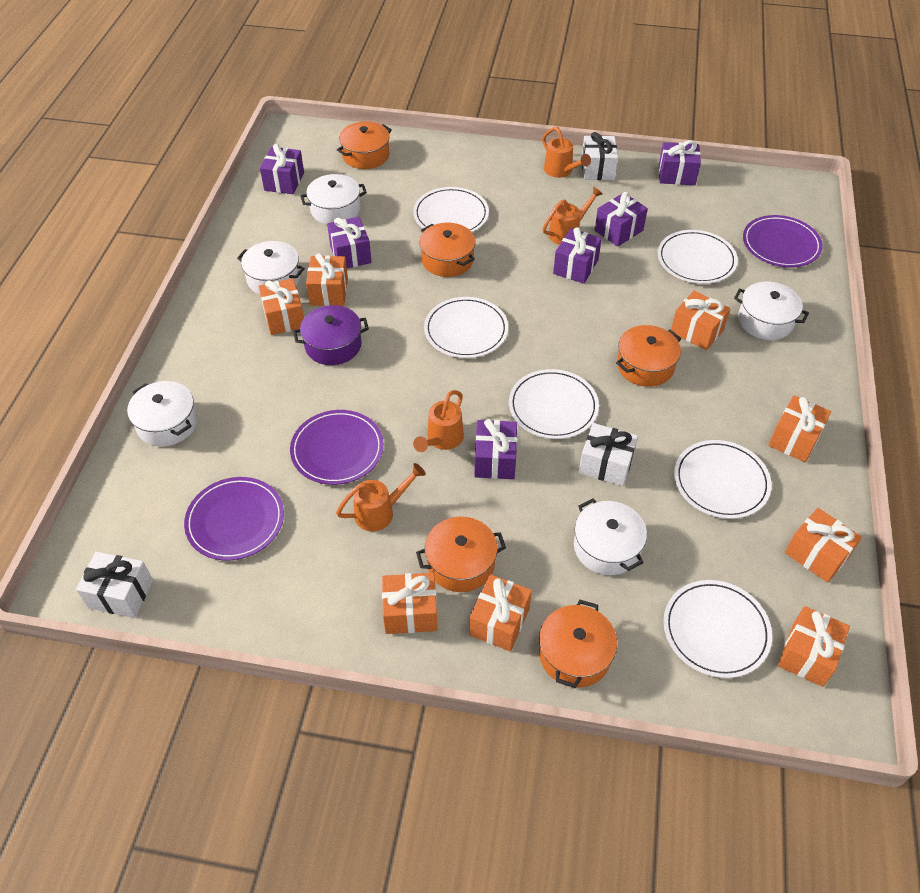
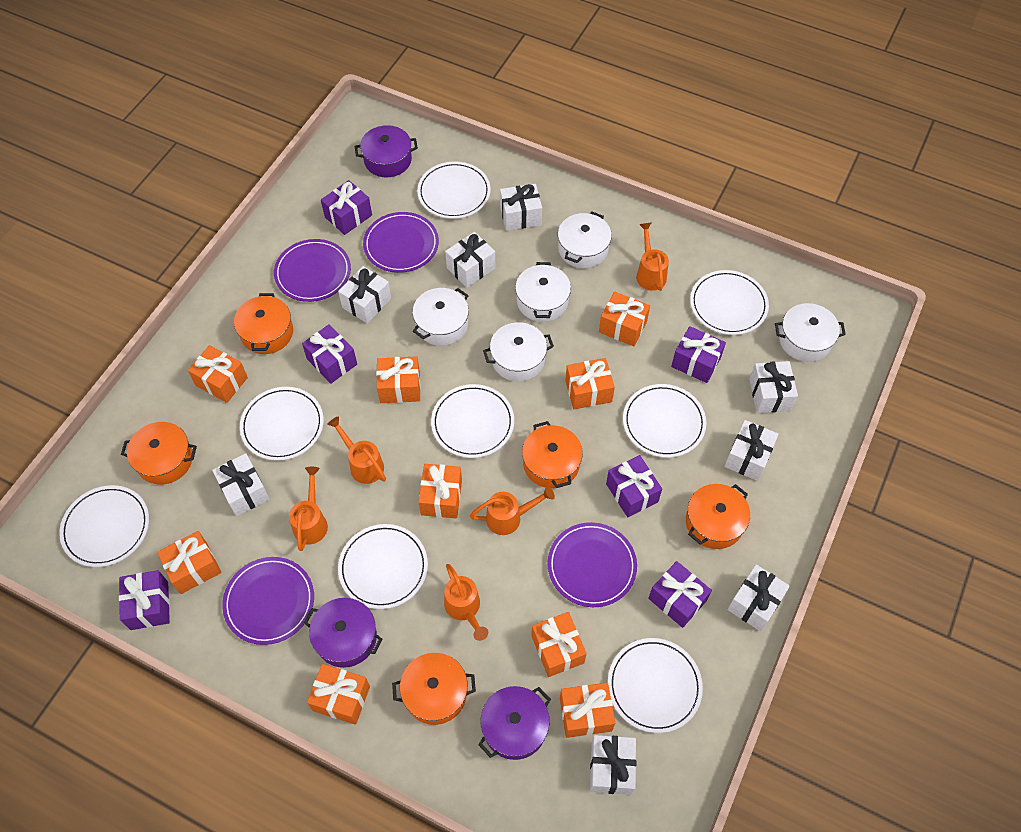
orange gift: 8 -> 9
orange watering can: 4 -> 5
purple plate: 3 -> 4
purple pot: 1 -> 3
white gift: 3 -> 8
white plate: 6 -> 8

